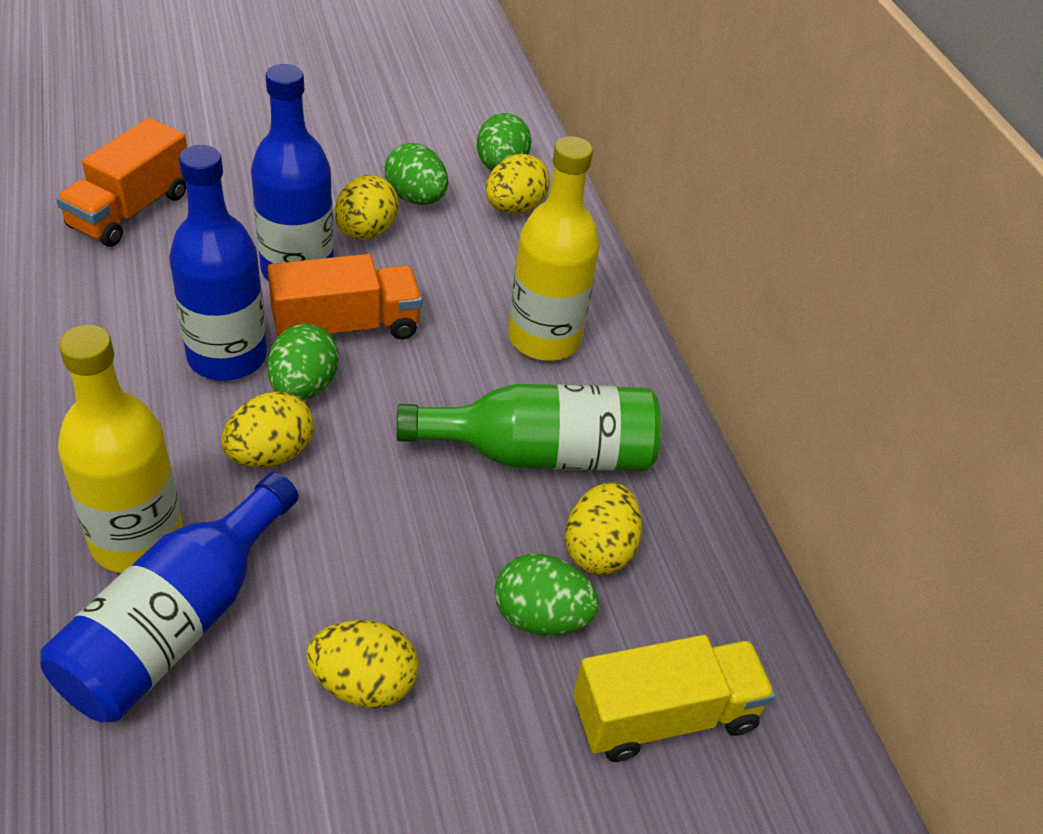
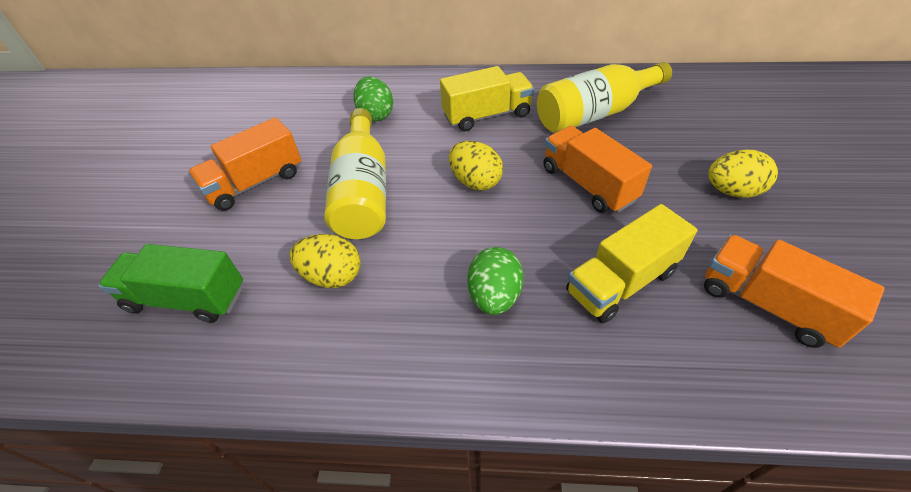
blue bottle: 3 -> 0
green bottle: 1 -> 0
green egg: 4 -> 2
green truck: 0 -> 1
orange truck: 2 -> 3
yellow egg: 5 -> 3
yellow truck: 1 -> 2

